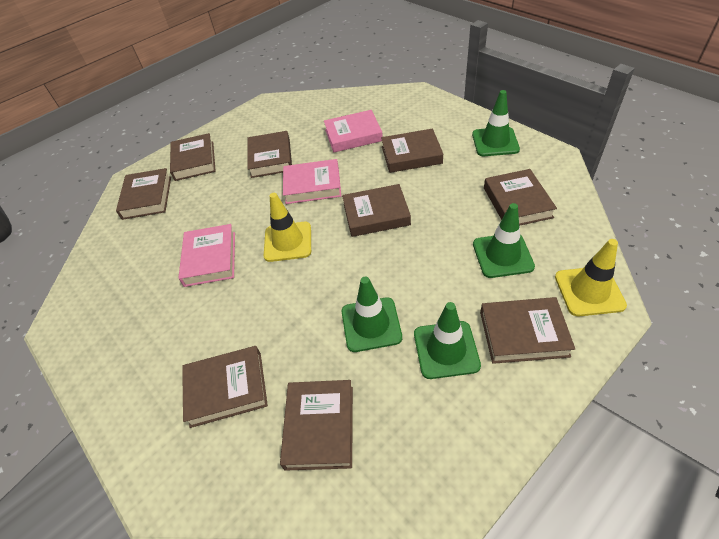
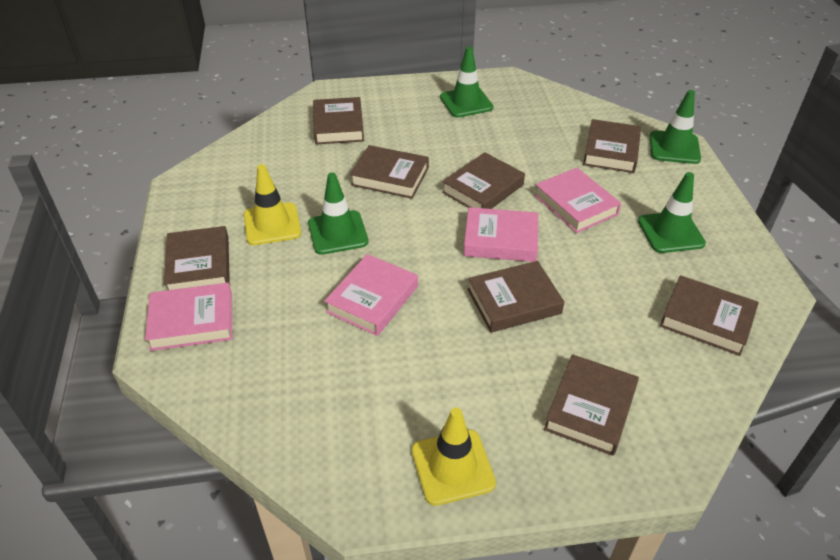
brown book: 9 -> 8
pink book: 3 -> 4

